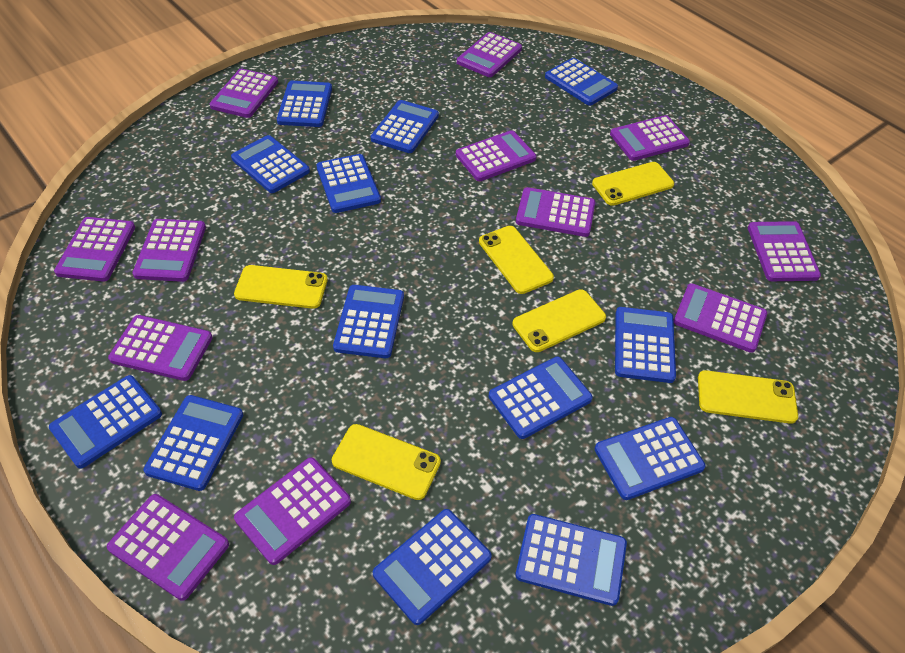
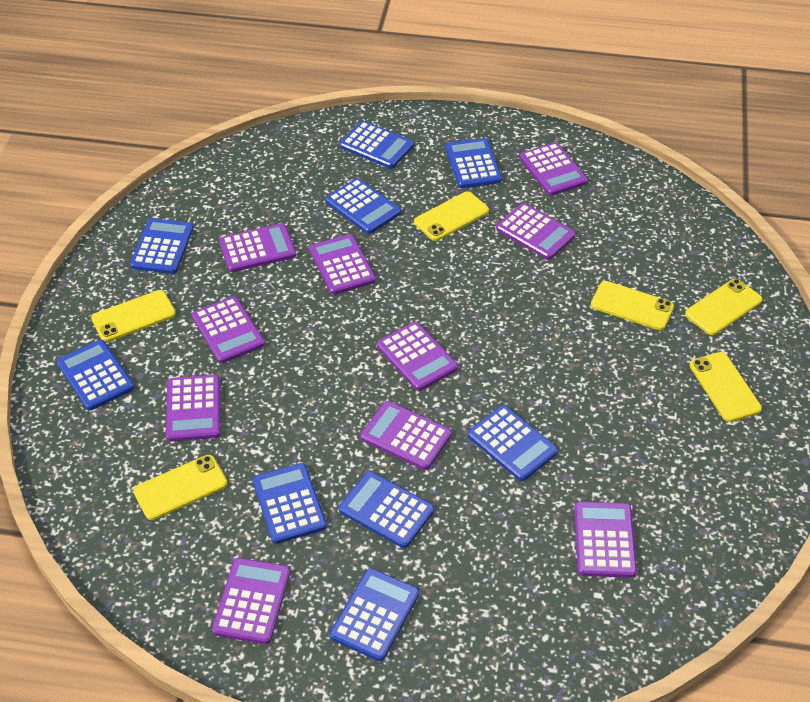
blue calculator: 13 -> 9
purple calculator: 12 -> 10

